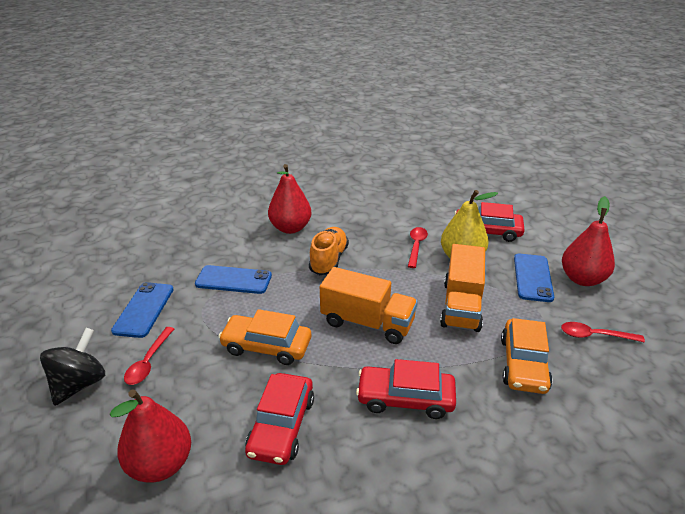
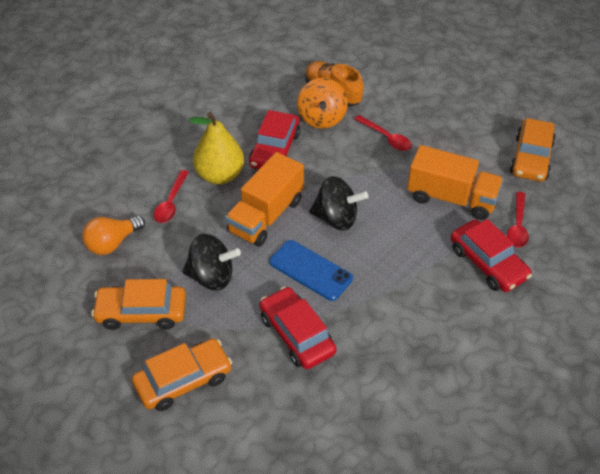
black spinning top: 1 -> 2
blue phone: 3 -> 1
orange car: 2 -> 3
orange light bulb: 0 -> 1
orange spinning top: 0 -> 1
red pear: 3 -> 0

